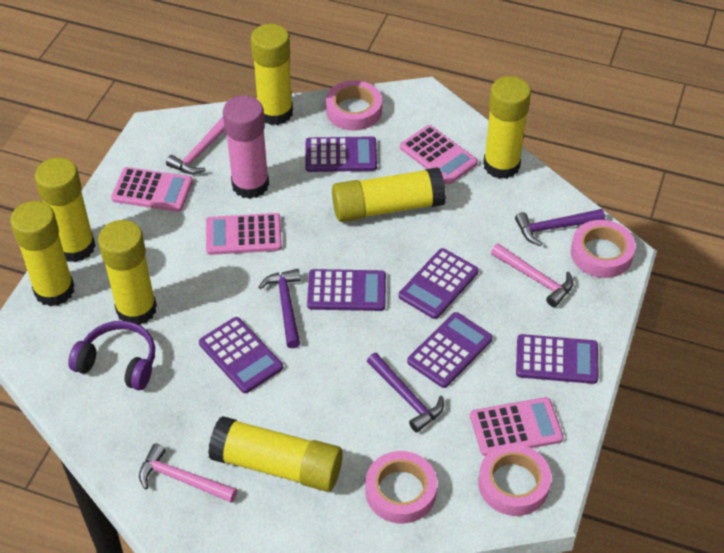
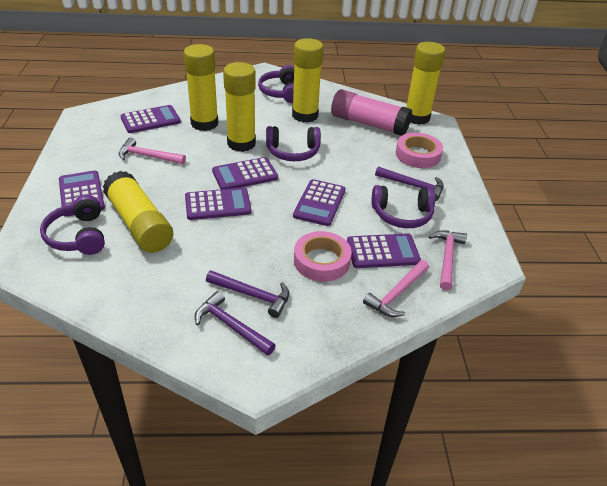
pink calculator: 4 -> 0
pink tape: 4 -> 2
purple headphones: 1 -> 4
yellow glue stick: 7 -> 5

